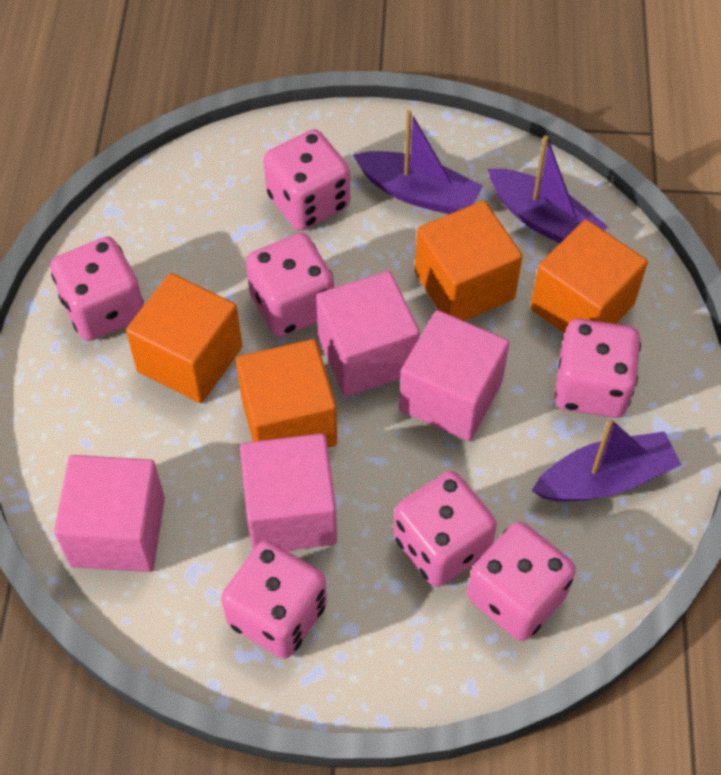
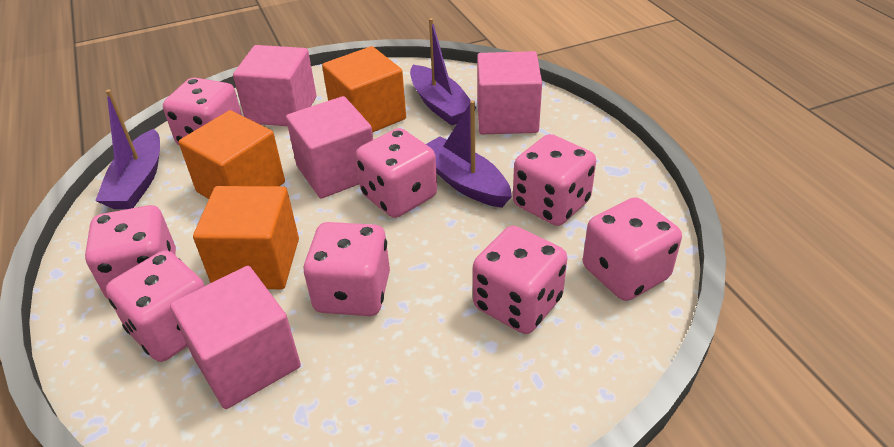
orange cube: 4 -> 3
pink dice: 7 -> 8

